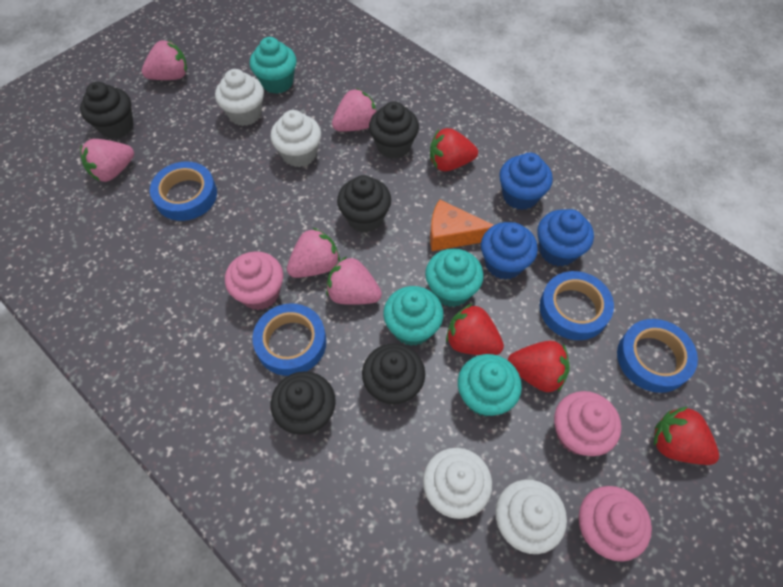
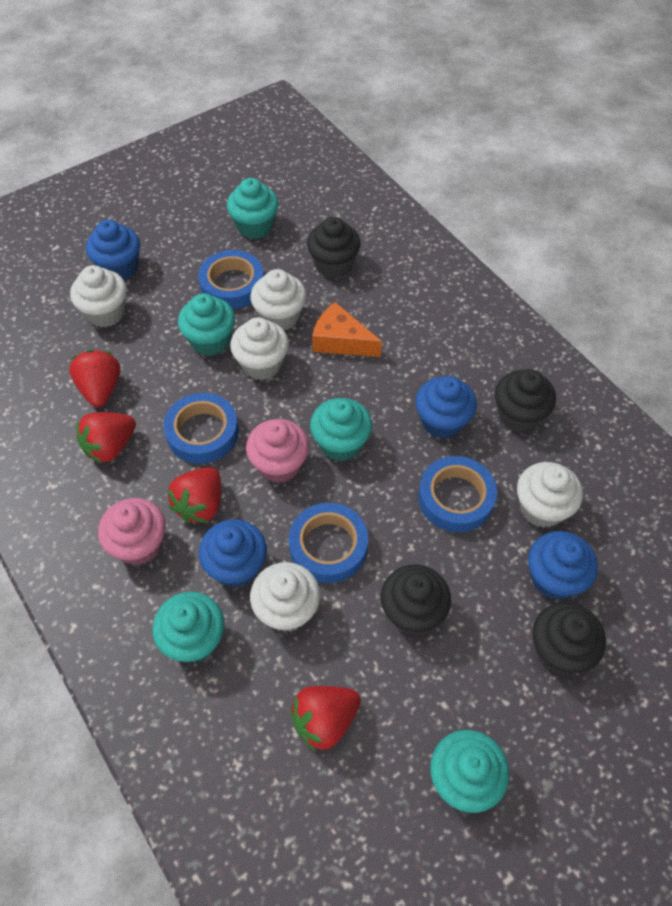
black cupcake: 5 -> 4
blue cupcake: 3 -> 4
pink cupcake: 3 -> 2
pink strawberry: 5 -> 0
turquoise cupcake: 4 -> 5
white cupcake: 4 -> 5

